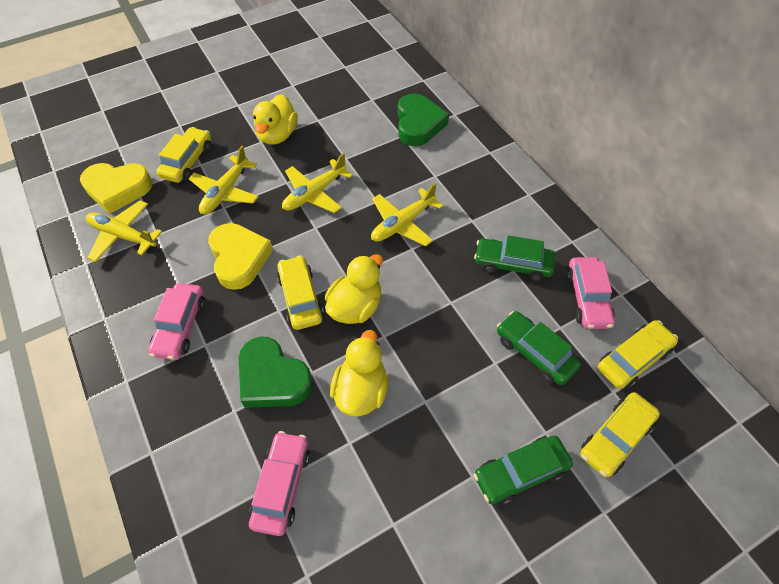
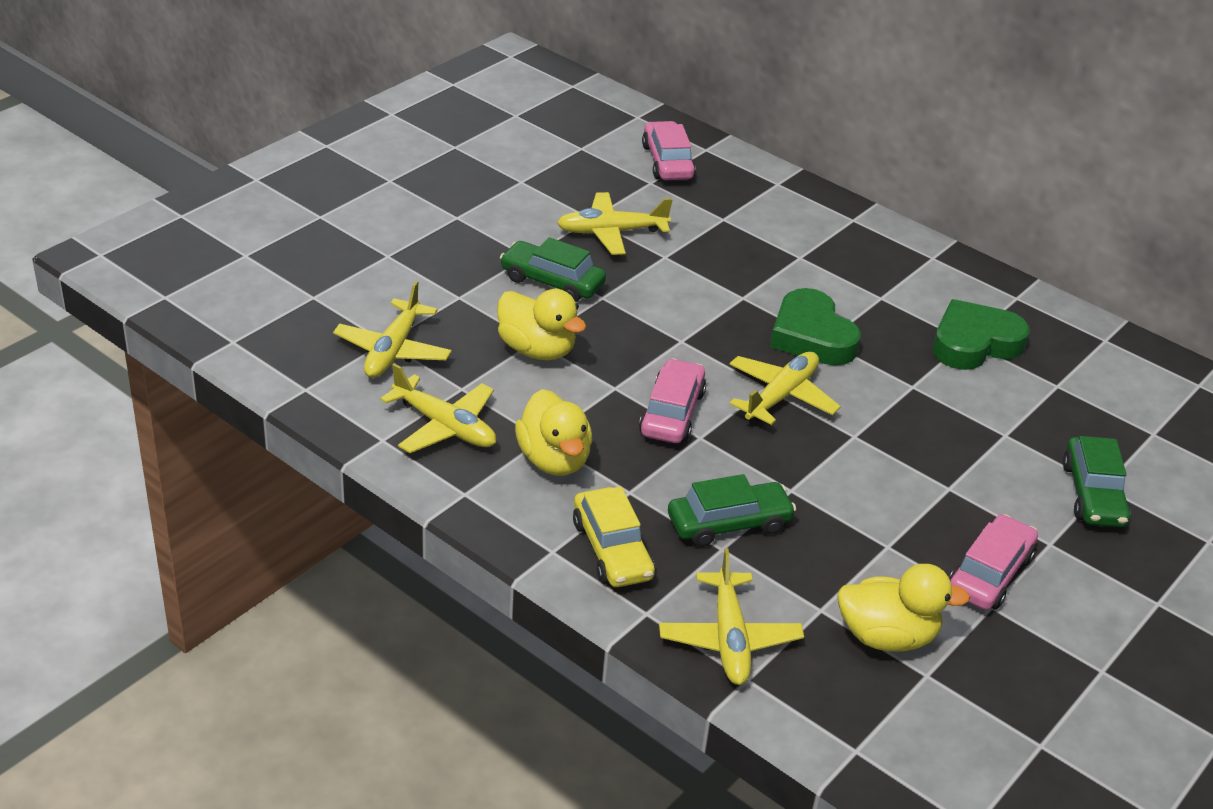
yellow car: 4 -> 1
yellow heart: 2 -> 0
yellow plane: 4 -> 5

